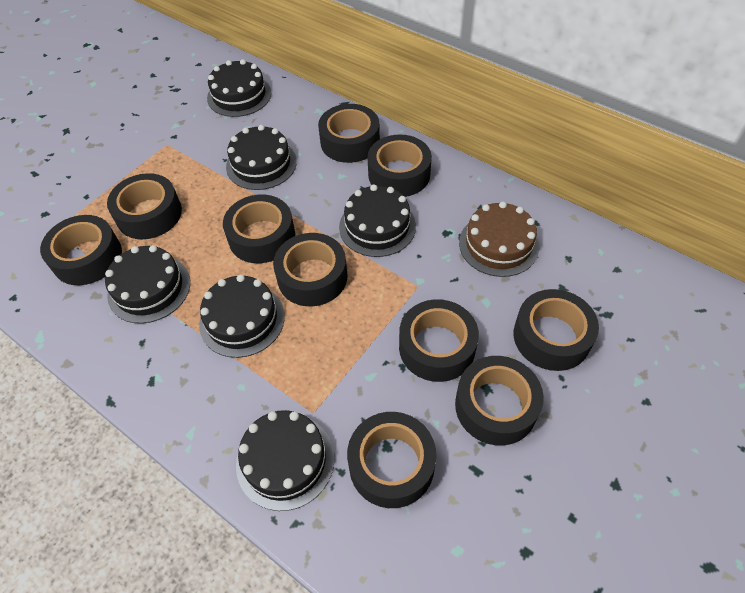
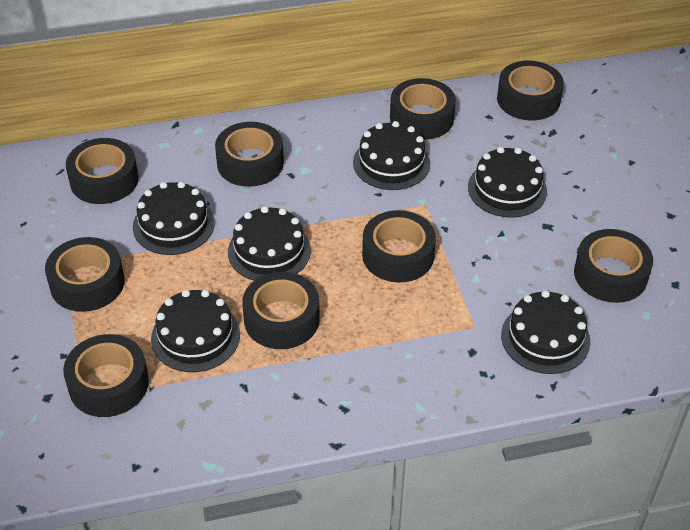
black tape: 10 -> 9
brown cake: 1 -> 0

